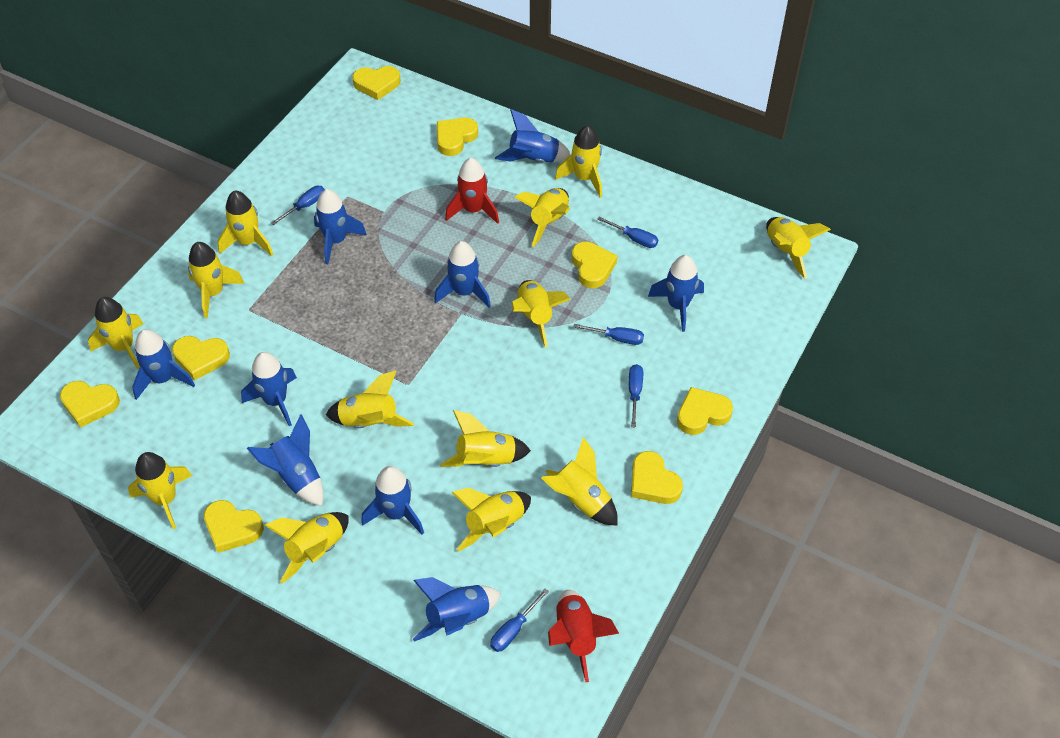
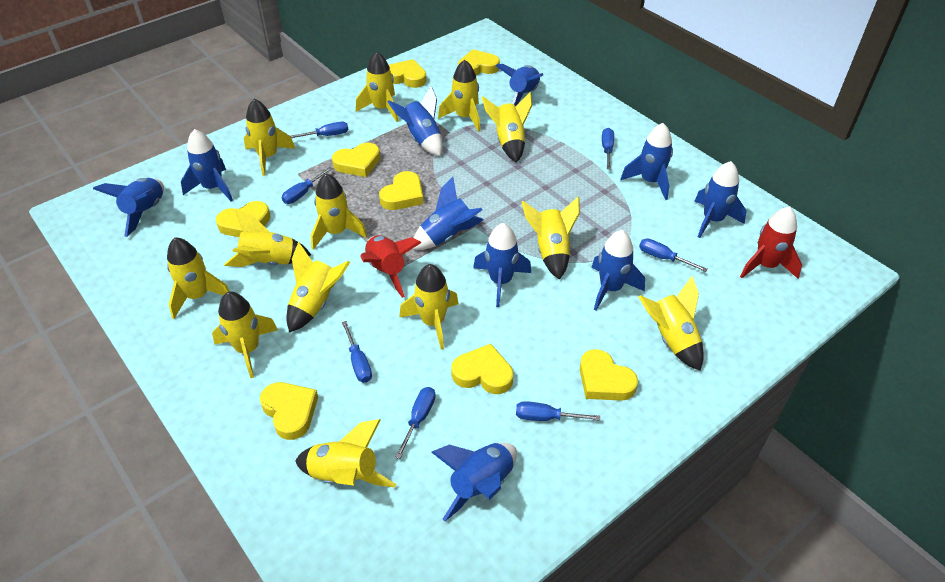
blue rocket: 9 -> 10
blue screwdriver: 5 -> 7

